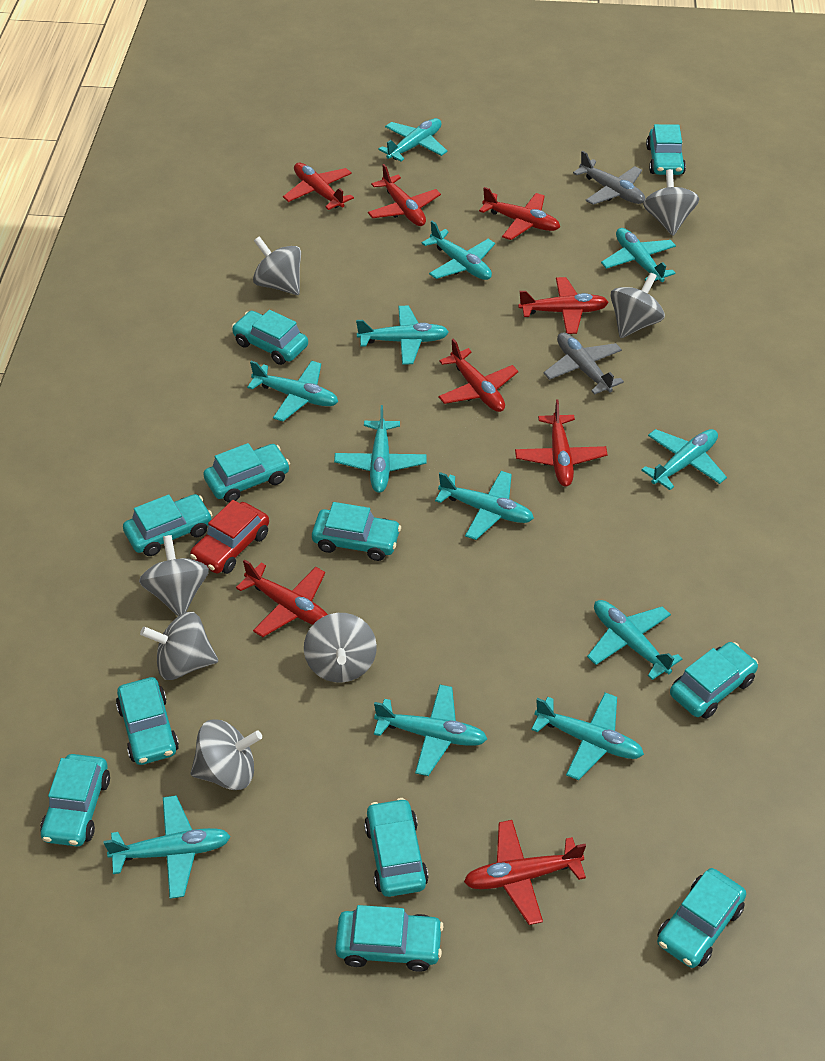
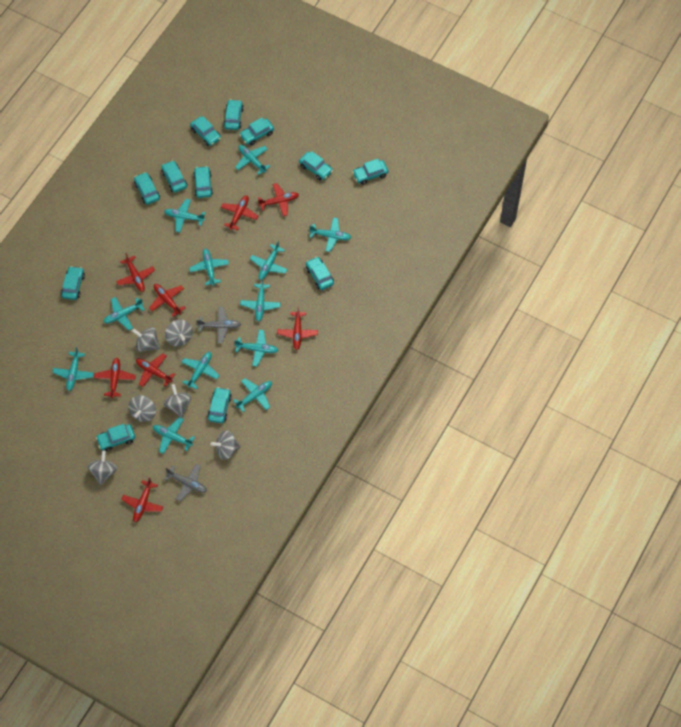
grey spinning top: 7 -> 6
red car: 1 -> 0
turquoise car: 11 -> 12

